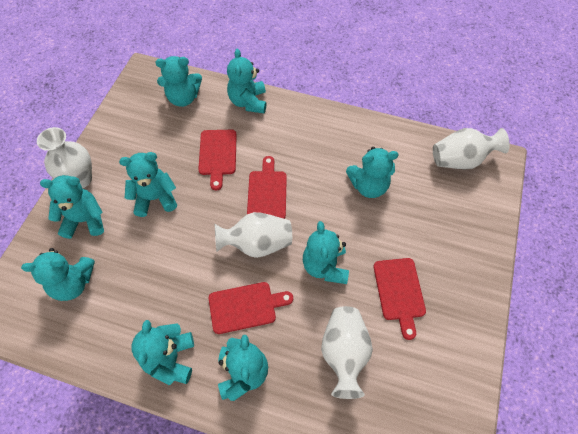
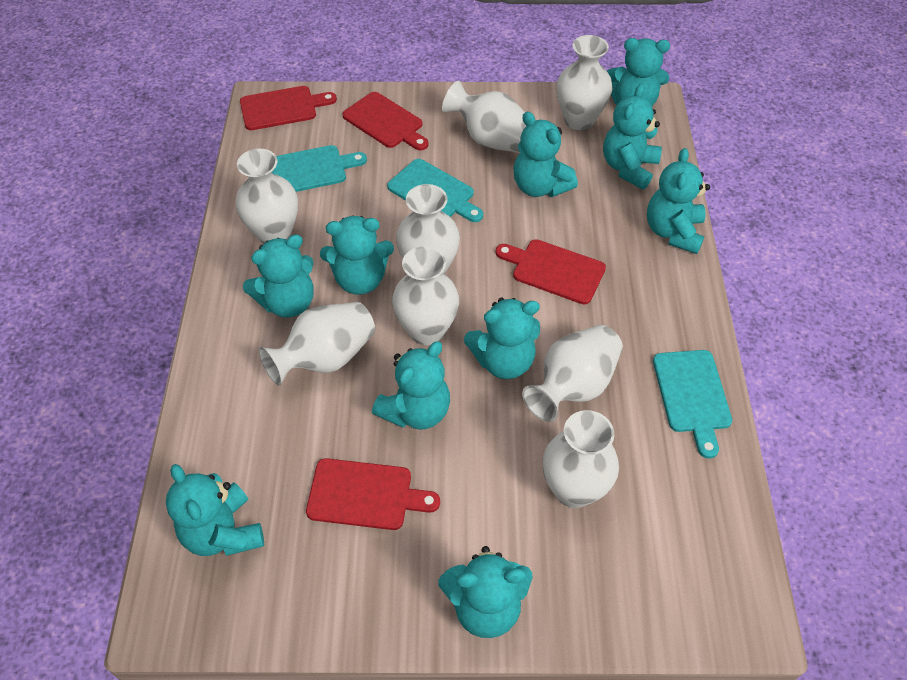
turquoise cutting board: 0 -> 3
turquoise teddy bear: 9 -> 10
white vase: 4 -> 8

